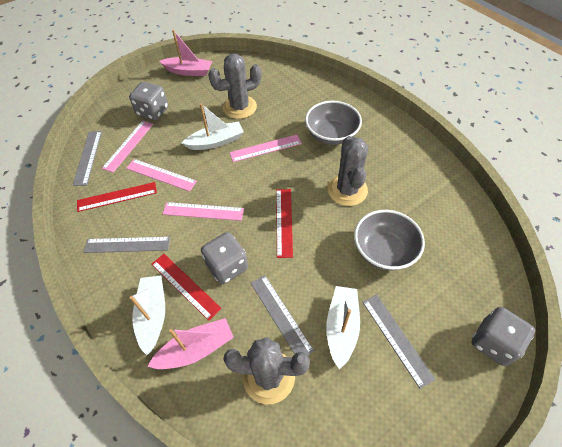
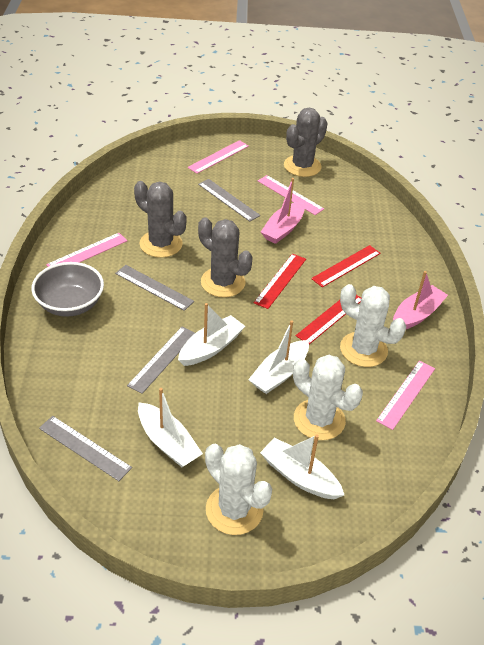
grey bowl: 2 -> 1
grey dice: 3 -> 0
white boat: 3 -> 4
white cactus: 0 -> 3

